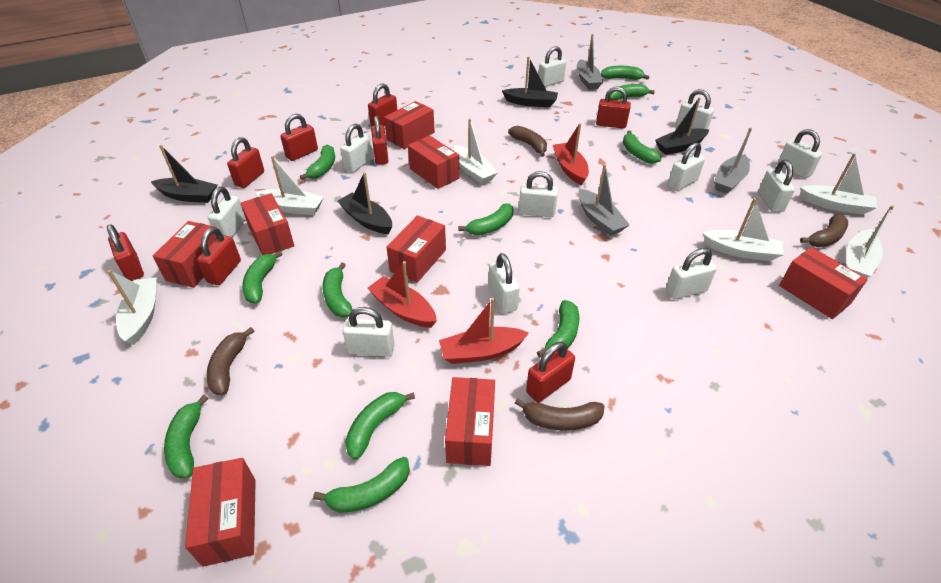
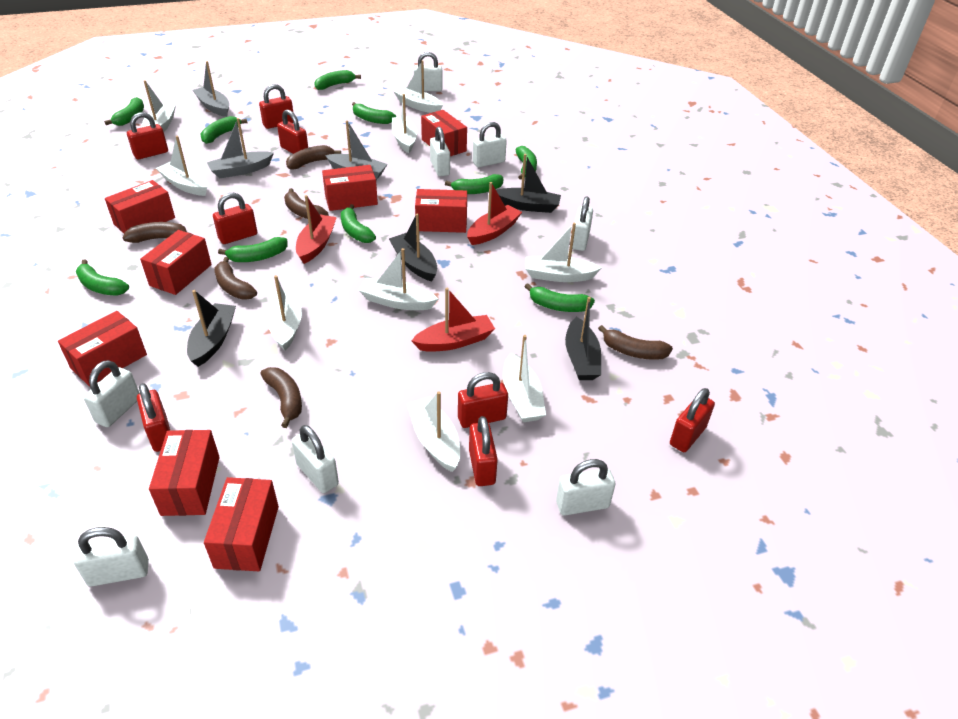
brown banana: 4 -> 6
green banana: 11 -> 10
white boat: 6 -> 9
white padlock: 11 -> 8

